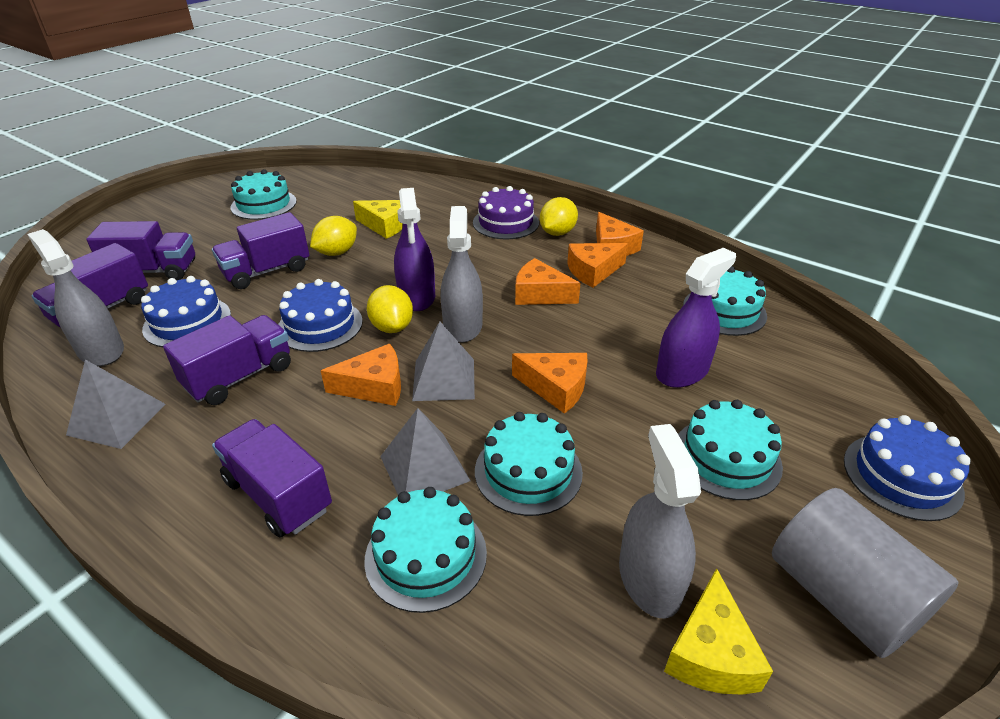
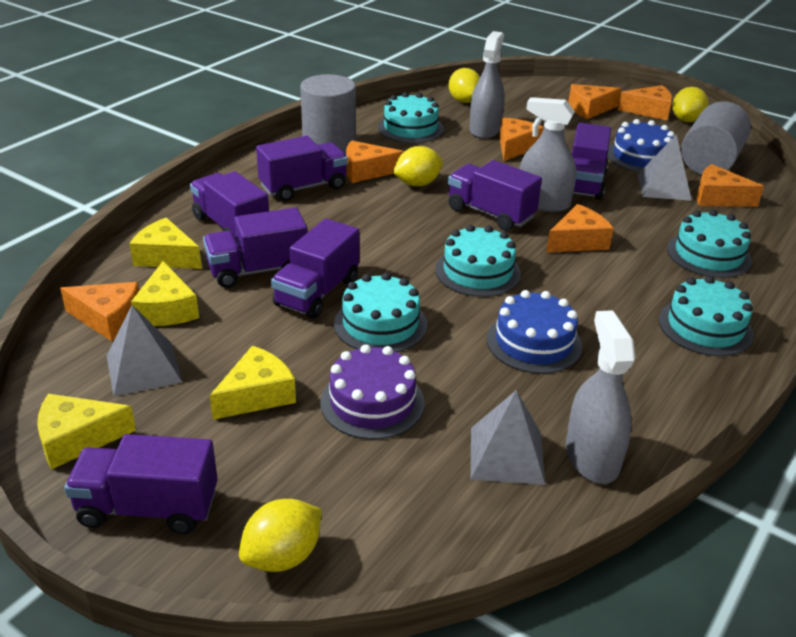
blue cake: 3 -> 2
grey cylinder: 1 -> 2
orange cheese: 5 -> 7
purple spray bottle: 2 -> 0
purple truck: 5 -> 7
yellow cheese: 2 -> 4
yellow lemon: 3 -> 4

